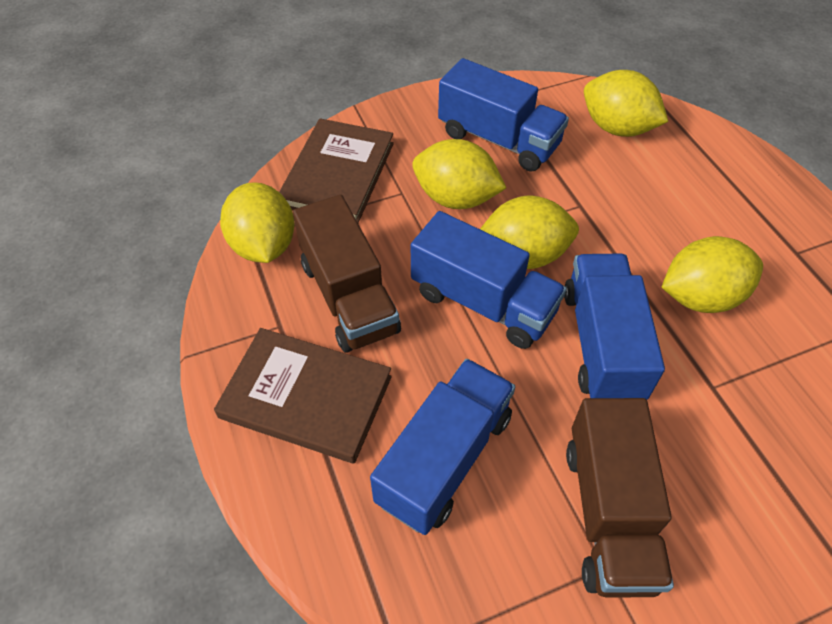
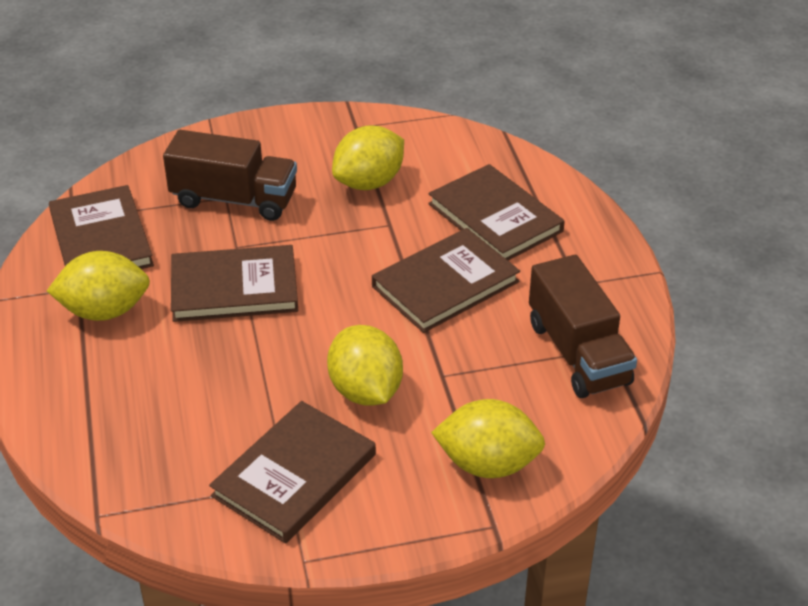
blue truck: 4 -> 0
brown book: 2 -> 5
yellow lemon: 5 -> 4

